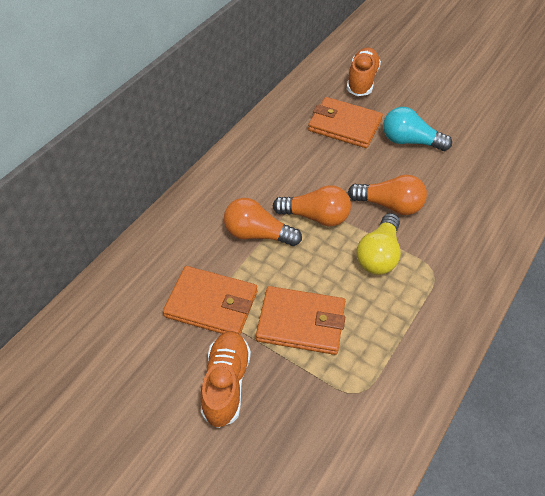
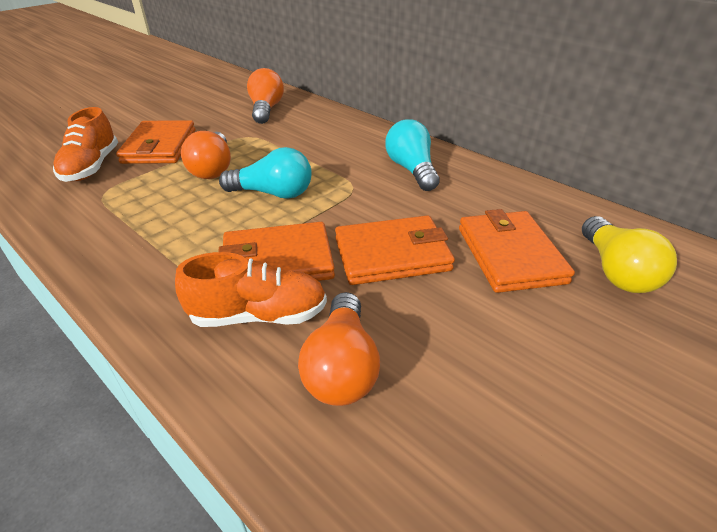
orange wallet: 3 -> 4
turquoise light bulb: 1 -> 2

